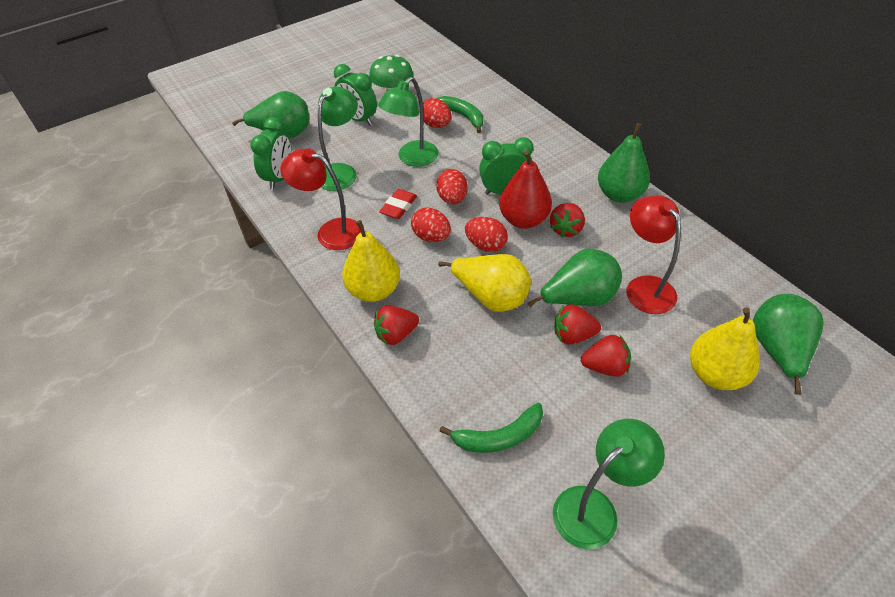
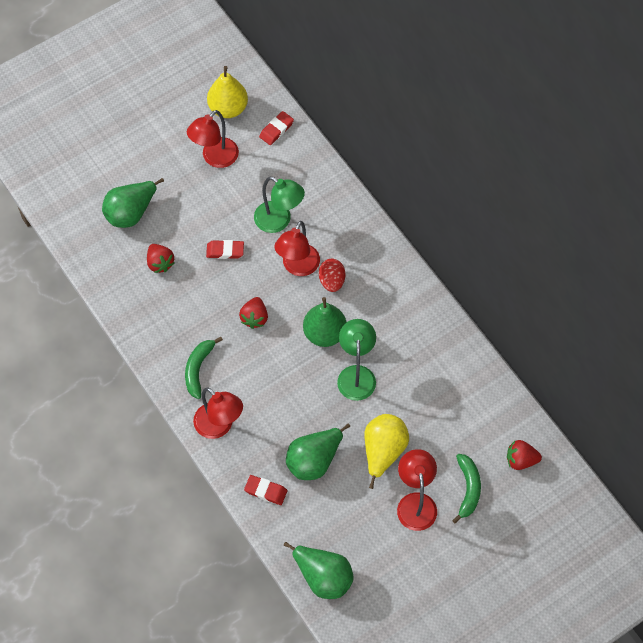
green clock: 3 -> 0
green lamp: 3 -> 2
green mushroom: 1 -> 0
red egg: 4 -> 1
red eraser: 1 -> 3
red lamp: 2 -> 4
red pear: 1 -> 0
red strawberry: 4 -> 3
yellow pear: 3 -> 2

